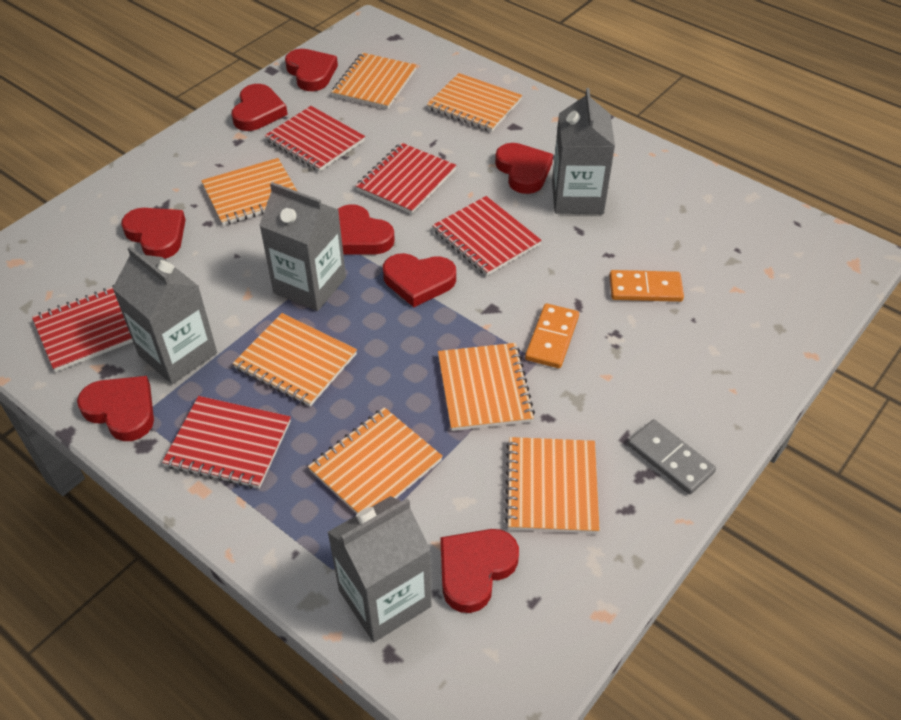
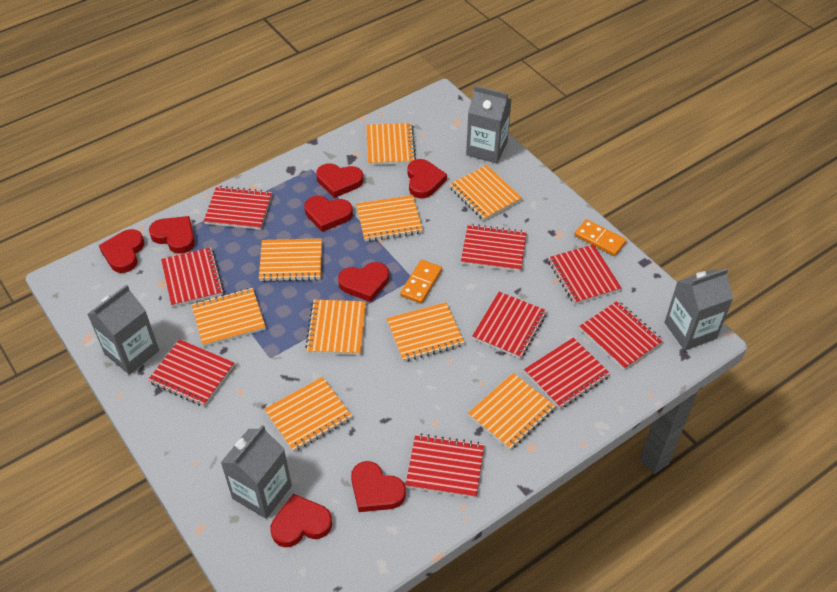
grey domino: 1 -> 0
orange notebook: 7 -> 9
red notebook: 5 -> 9

